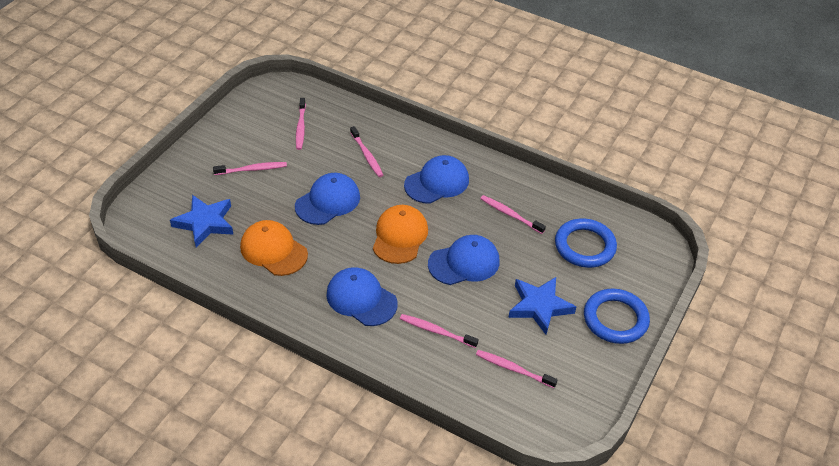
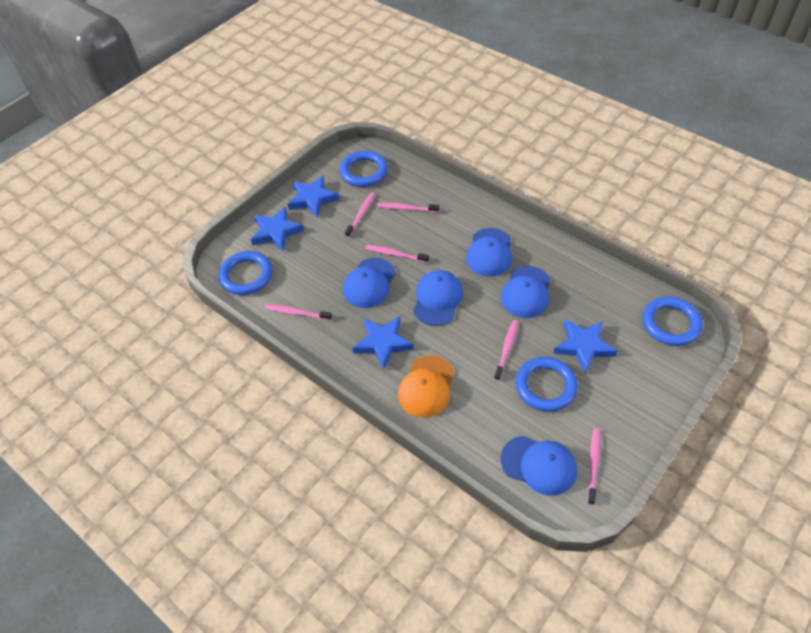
blue cap: 4 -> 5
blue ring: 2 -> 4
blue star: 2 -> 4
orange cap: 2 -> 1

